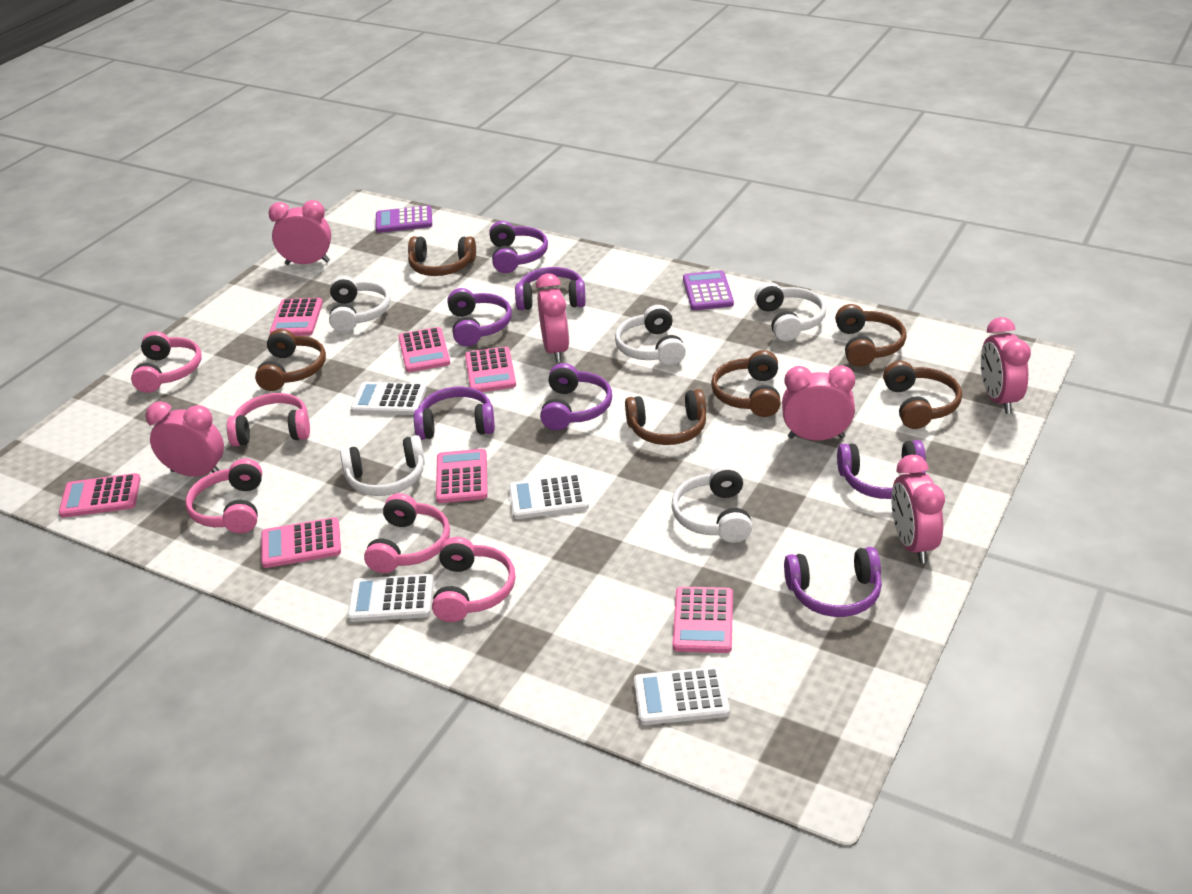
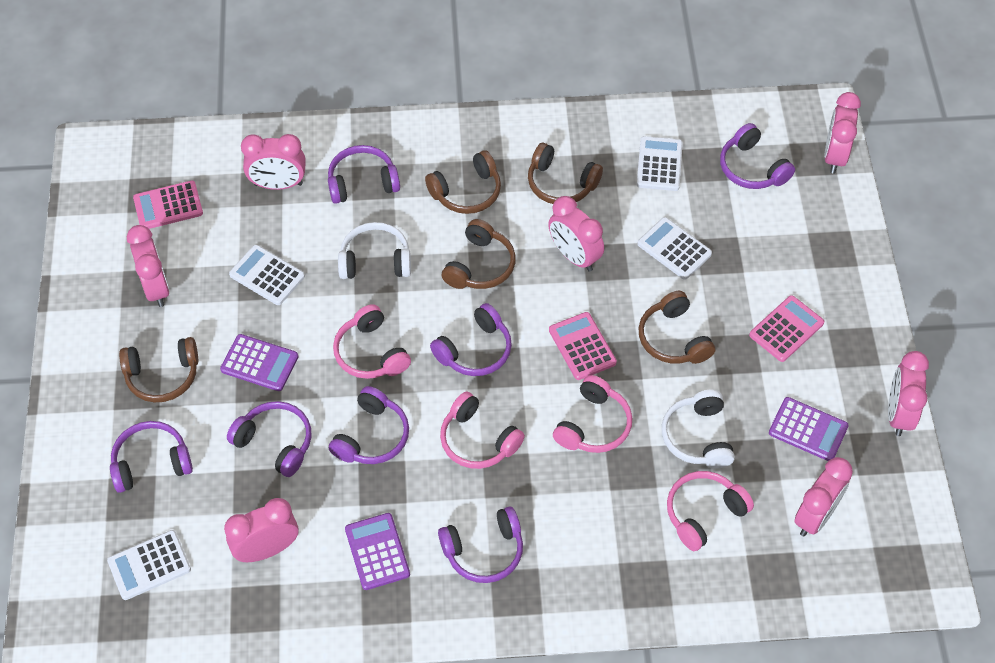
brown headphones: 6 -> 5
pink calculator: 7 -> 3
pink clock: 6 -> 7
pink headphones: 5 -> 4
purple calculator: 2 -> 3
white headphones: 5 -> 2

